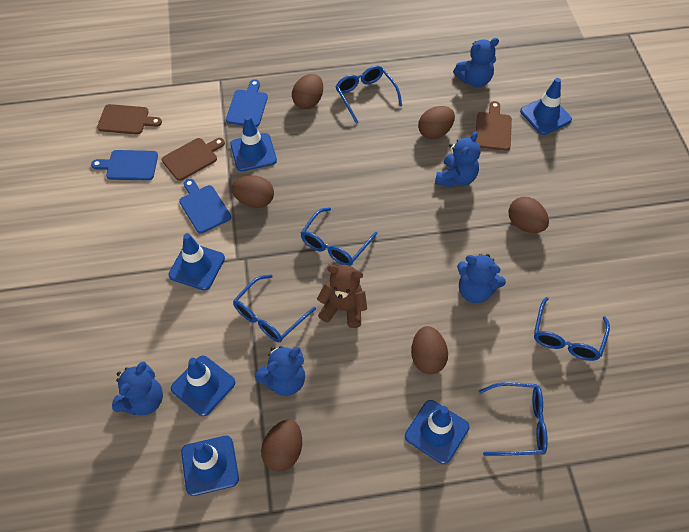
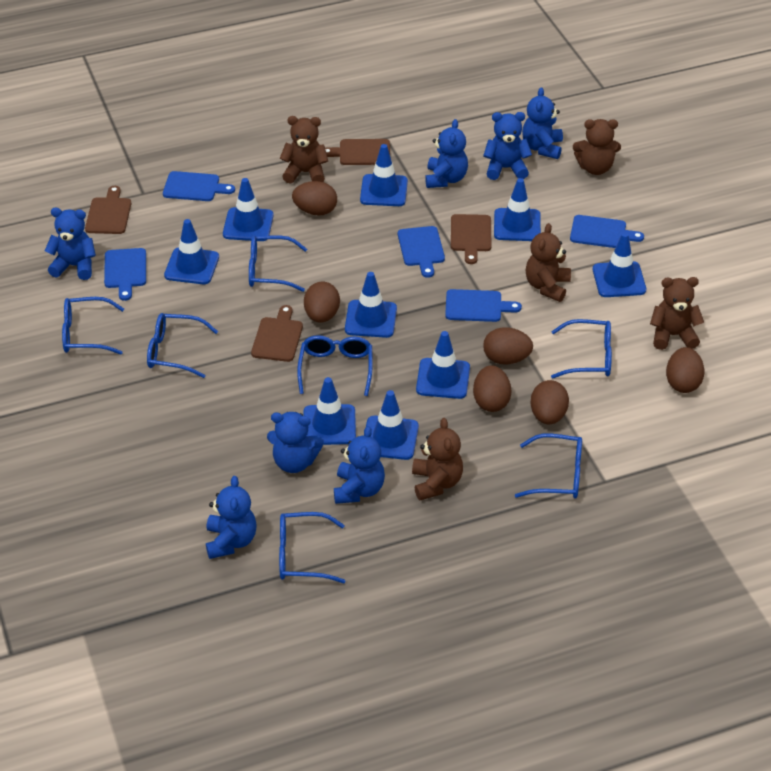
blue cutting board: 3 -> 5
blue glasses: 5 -> 7
blue teddy bear: 5 -> 7
blue traffic cone: 6 -> 9
brown cutting board: 3 -> 4
brown teddy bear: 1 -> 5

